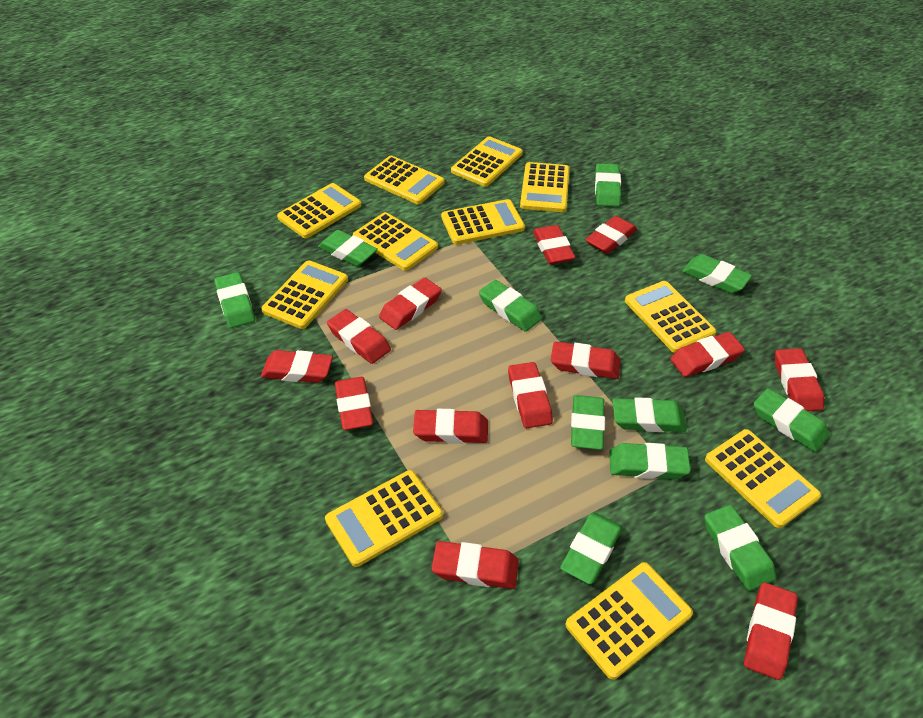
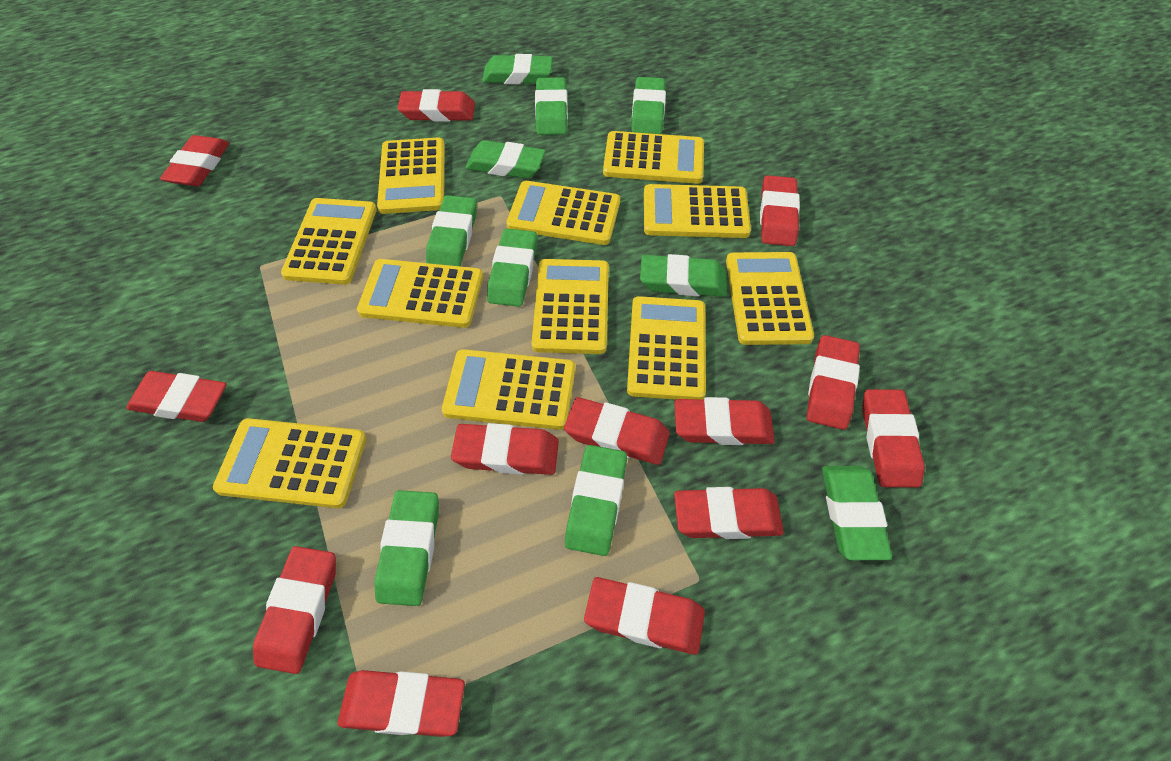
green eraser: 11 -> 10

